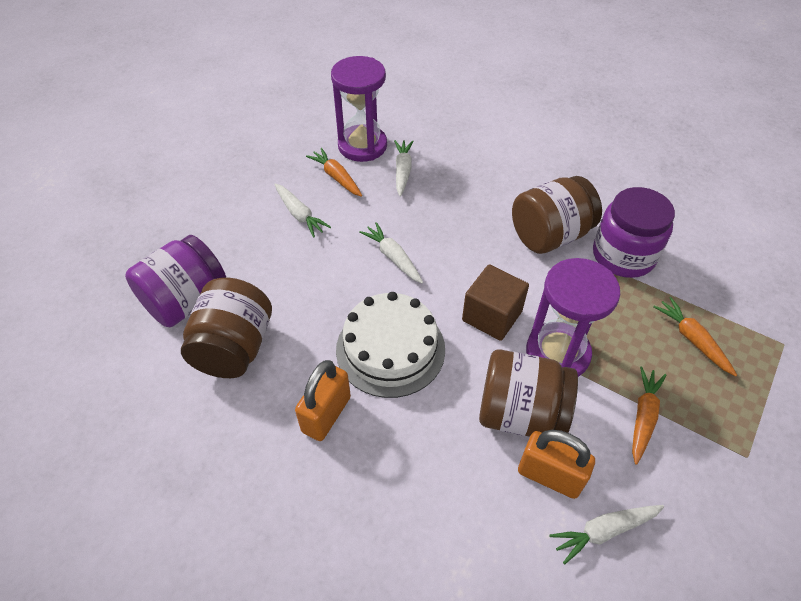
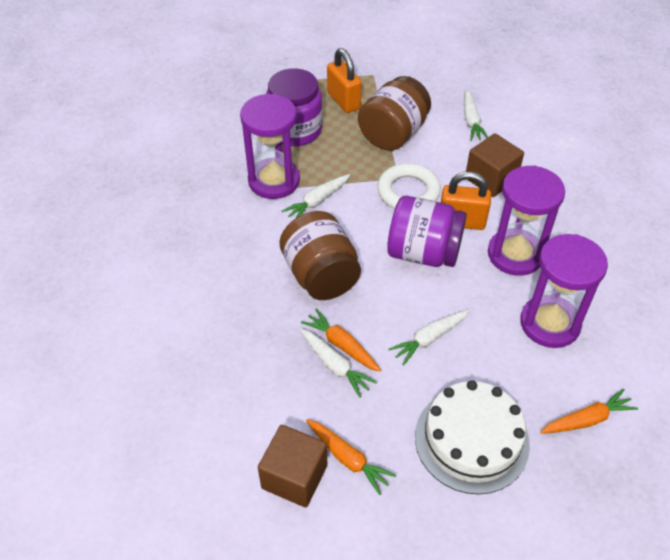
brown cube: 1 -> 2
brown jar: 3 -> 2
purple hourglass: 2 -> 3
white ring: 0 -> 1

